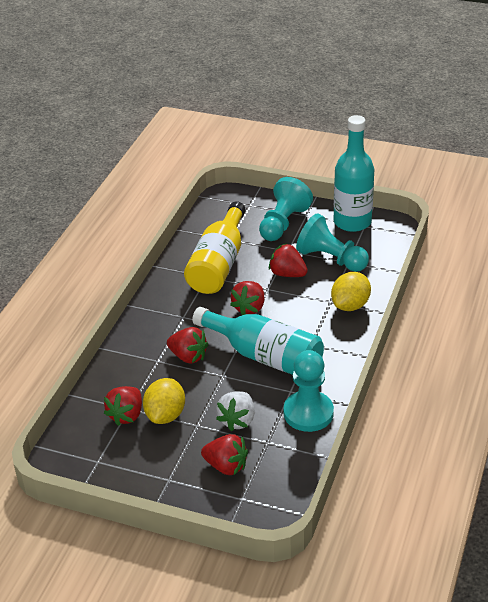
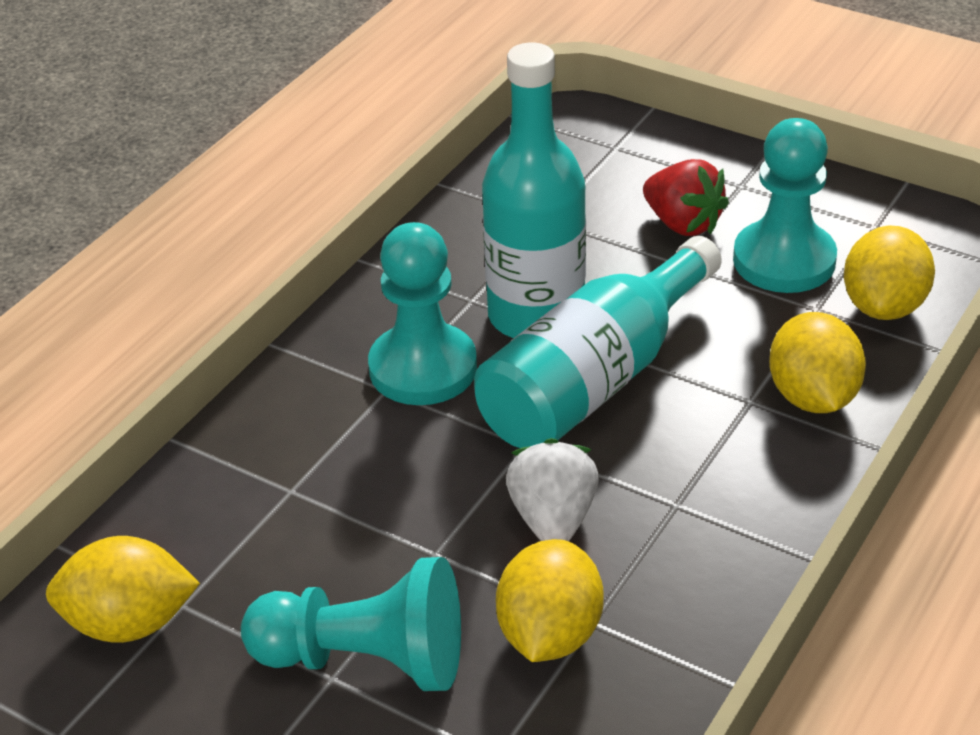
red strawberry: 5 -> 1
yellow bottle: 1 -> 0
yellow lemon: 2 -> 4

